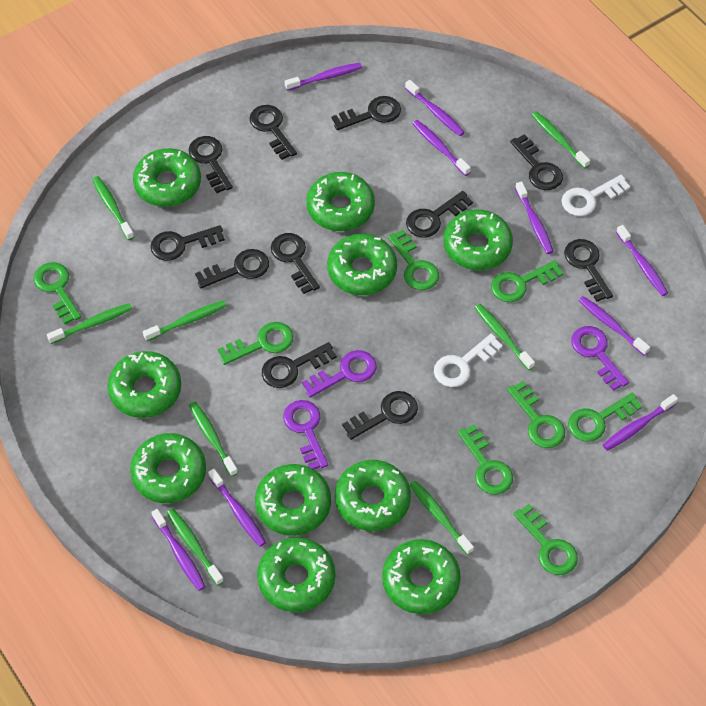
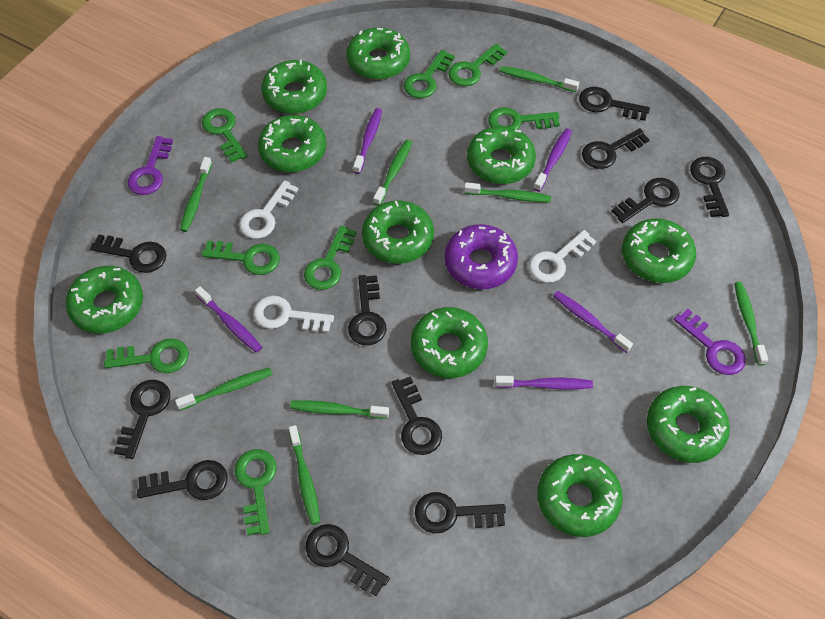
purple donut: 0 -> 1
purple key: 3 -> 2
purple toothbrush: 9 -> 5
white key: 2 -> 3

